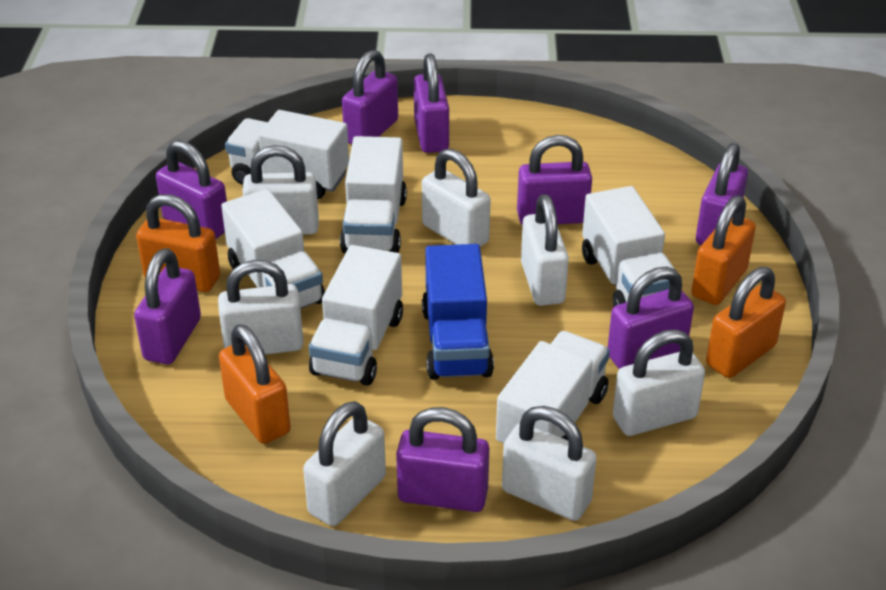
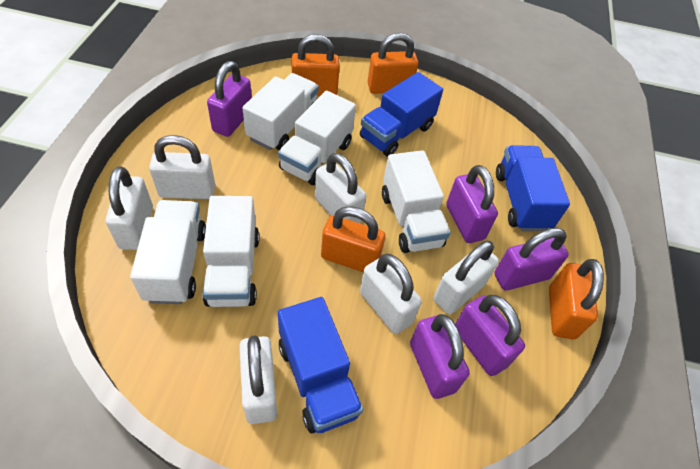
blue truck: 1 -> 3
purple padlock: 8 -> 5
white padlock: 7 -> 6
white truck: 6 -> 5

